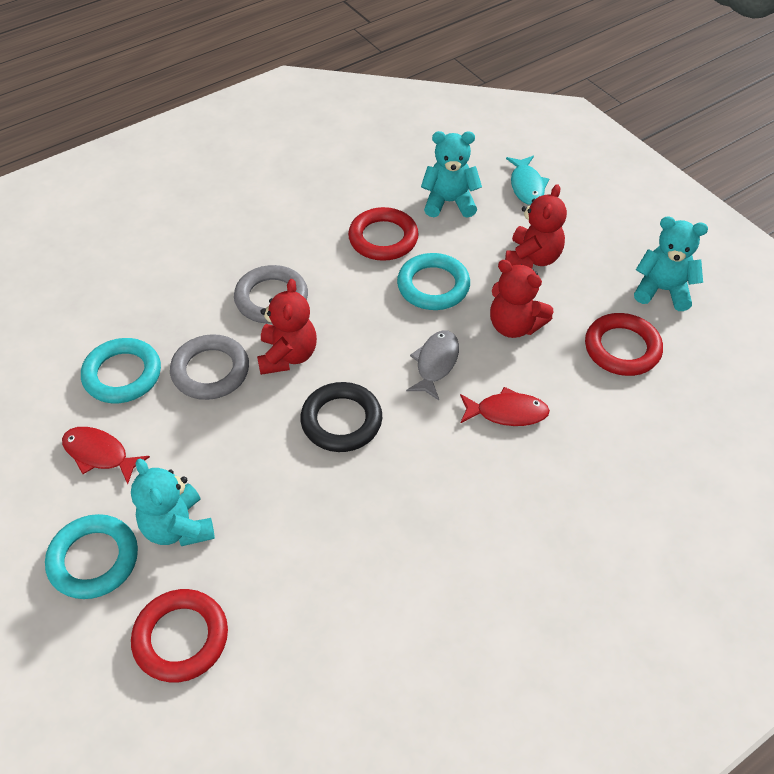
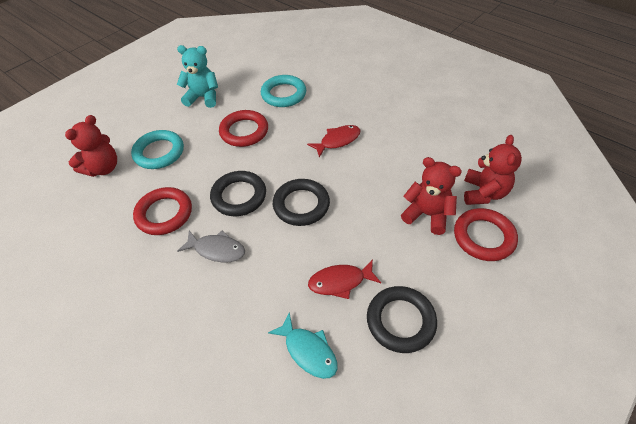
black ring: 1 -> 3
grey ring: 2 -> 0
turquoise ring: 3 -> 2
turquoise teddy bear: 3 -> 1

